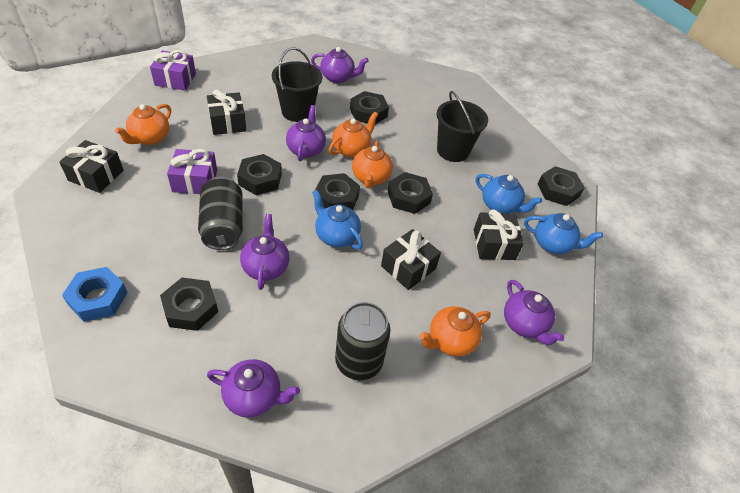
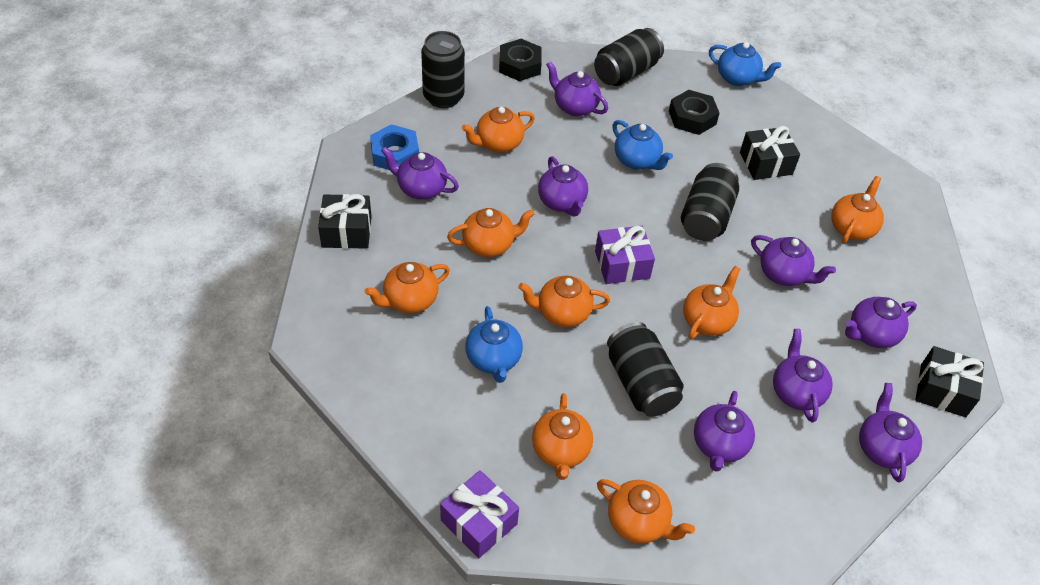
black bucket: 2 -> 0
black can: 2 -> 4
black gift: 4 -> 3
black nut: 6 -> 2
orange teapot: 4 -> 8
purple teapot: 5 -> 8

